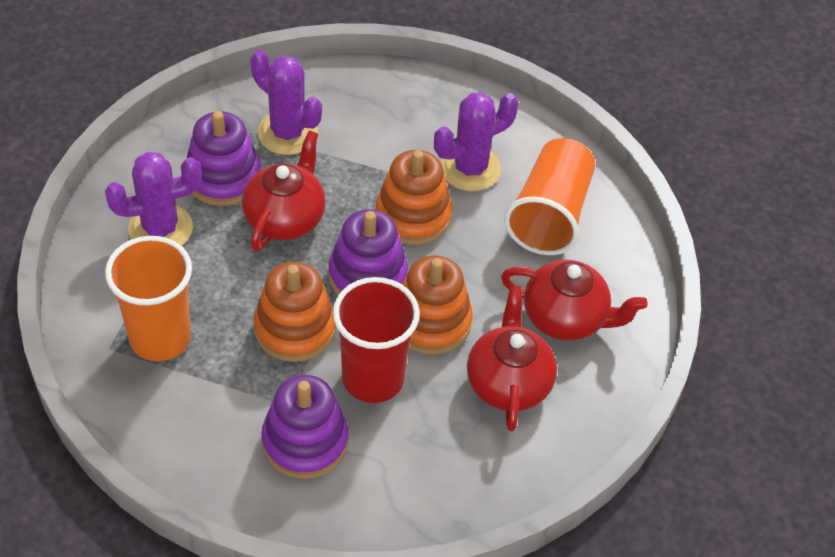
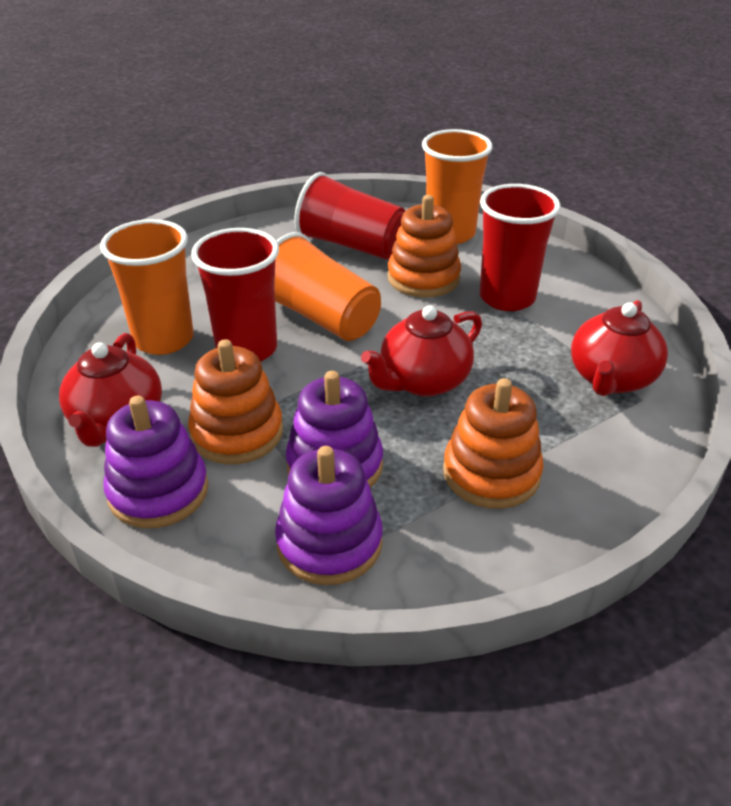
orange cup: 2 -> 3
purple cactus: 3 -> 0
red cup: 1 -> 3

